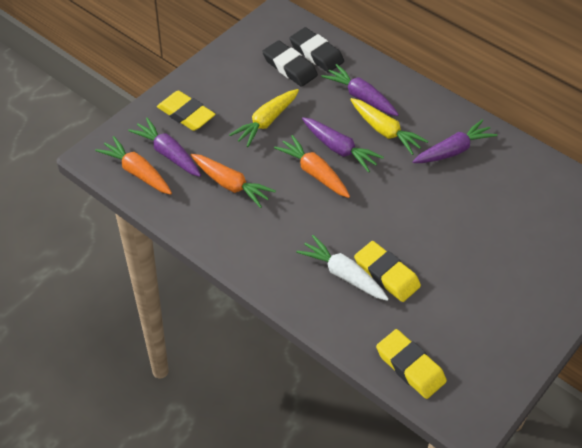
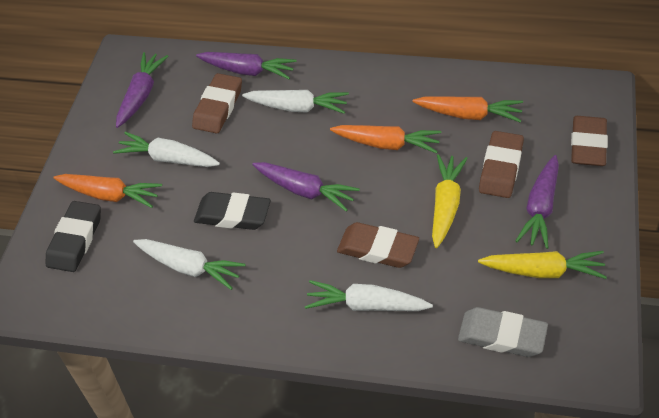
brown eraser: 0 -> 4
grey eraser: 0 -> 1
white carrot: 1 -> 4
yellow eraser: 3 -> 0

